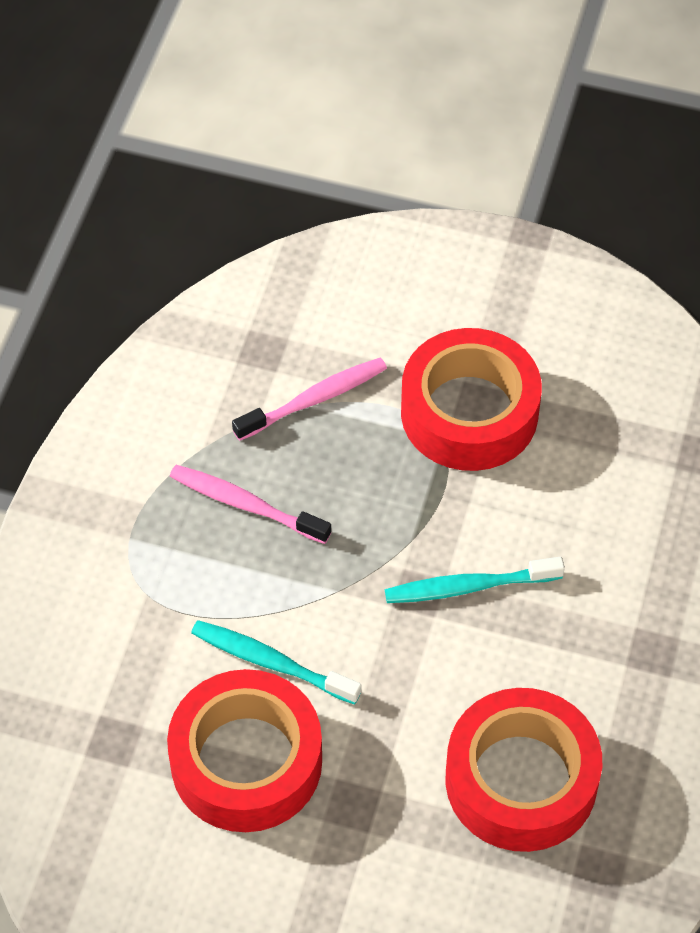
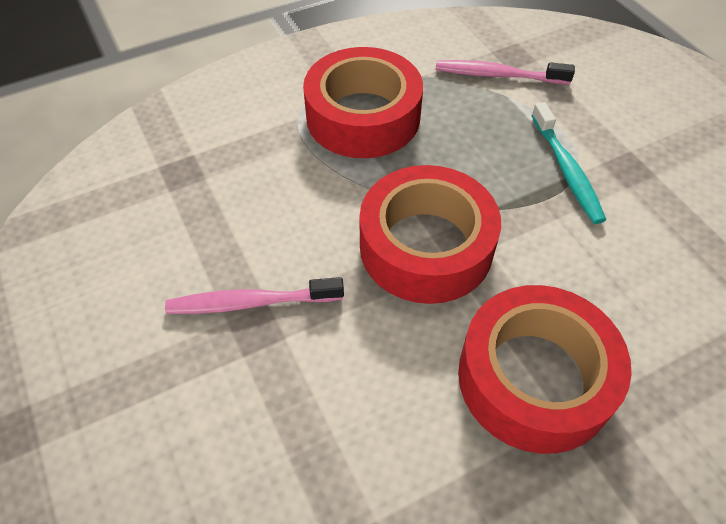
turquoise toothbrush: 2 -> 1

